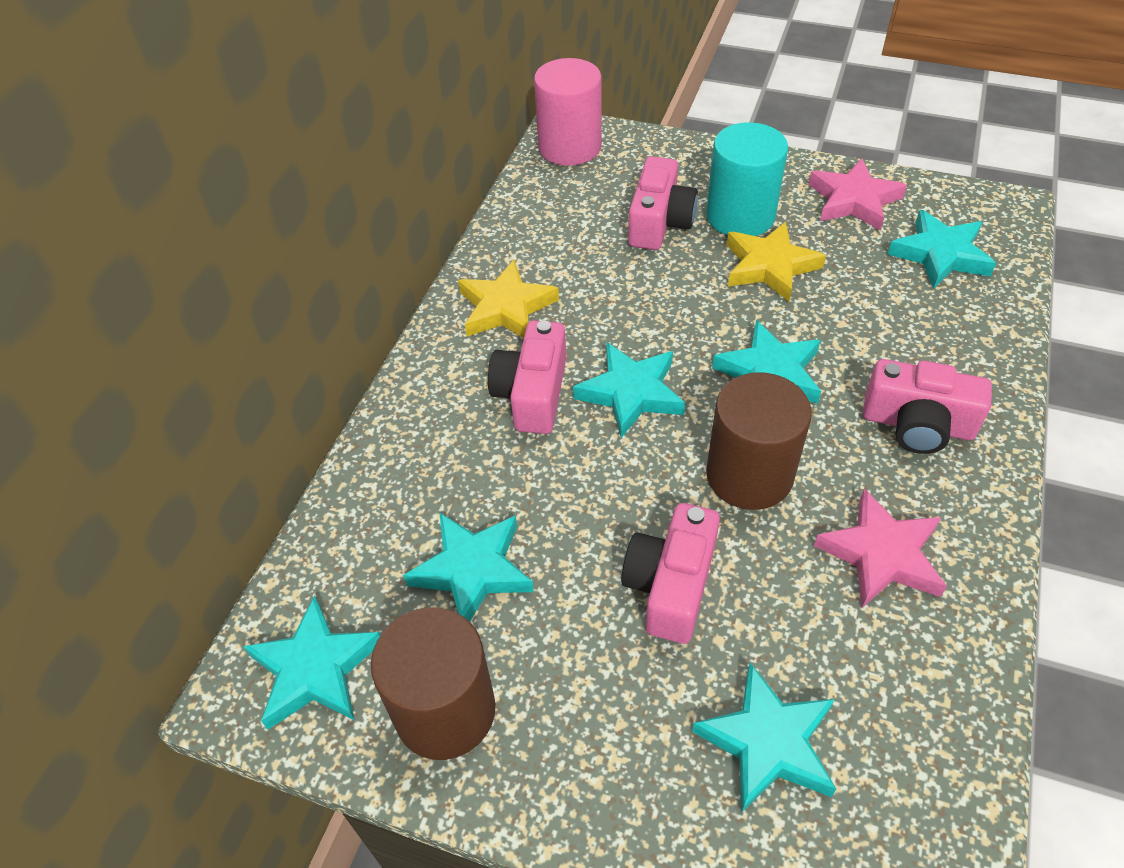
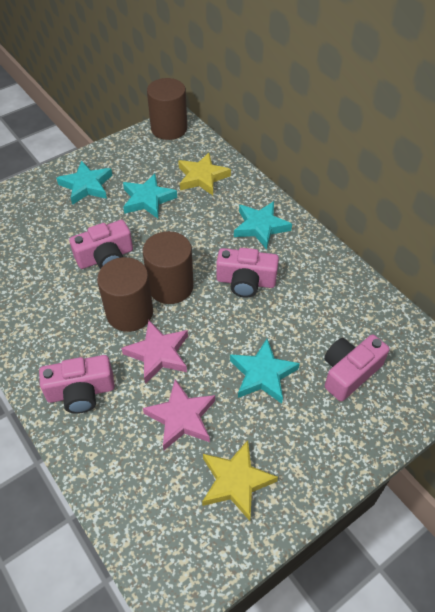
brown cylinder: 2 -> 3
pink cylinder: 1 -> 0
turquoise cylinder: 1 -> 0
turquoise star: 6 -> 4

